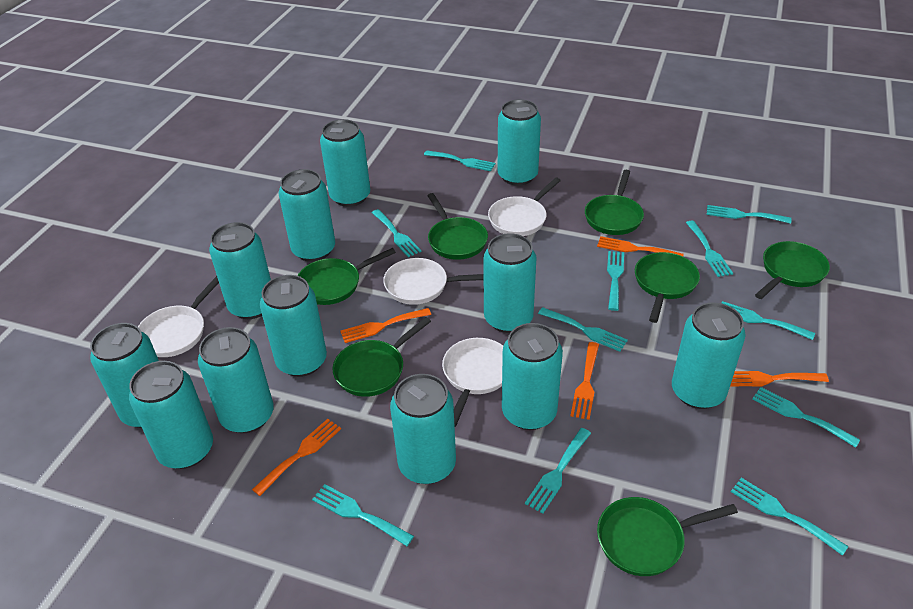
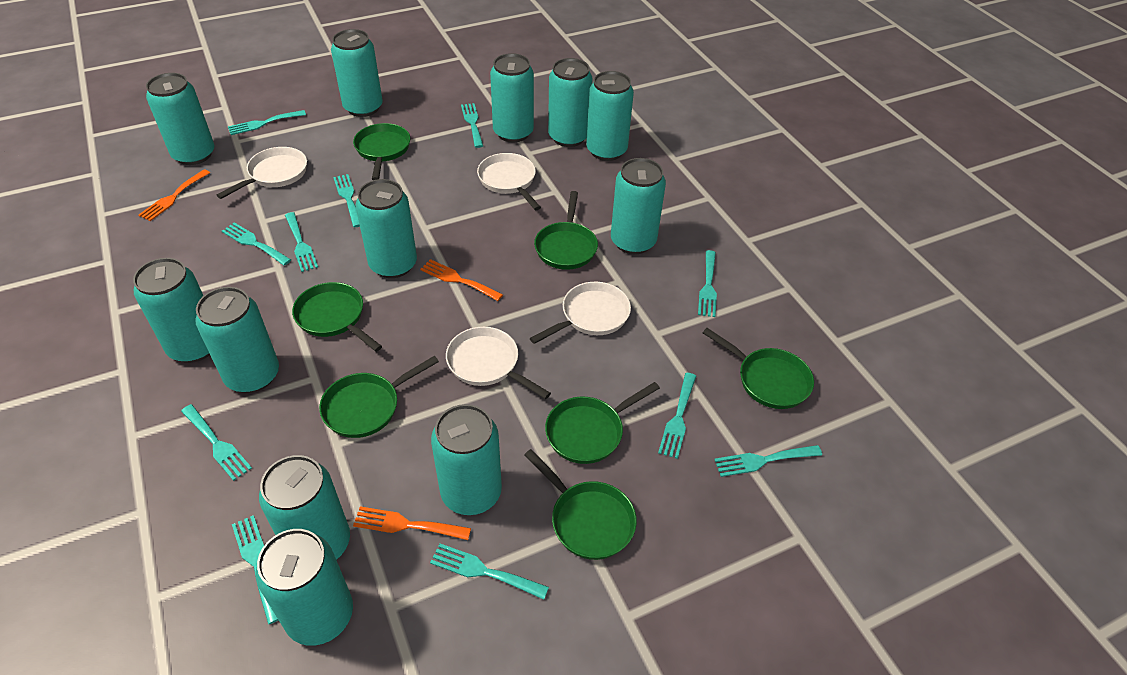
orange fork: 5 -> 3

